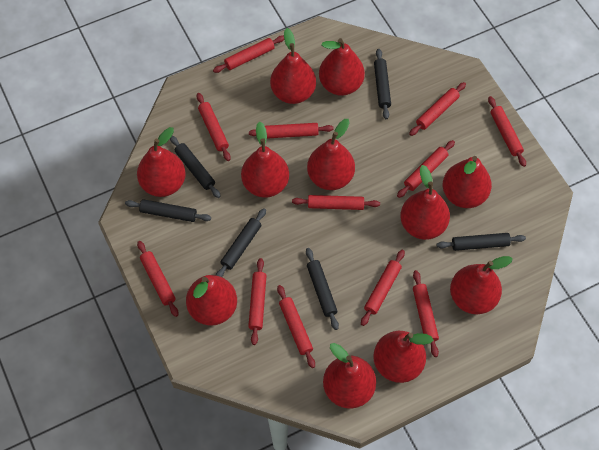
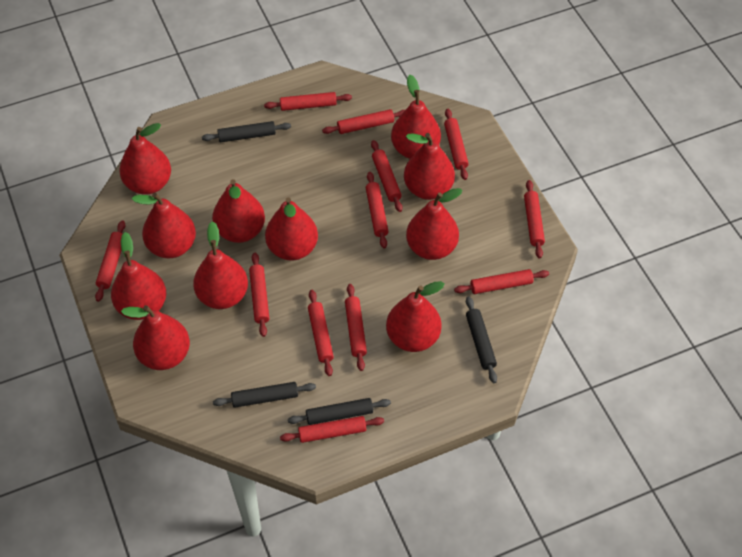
black rolling pin: 6 -> 4

